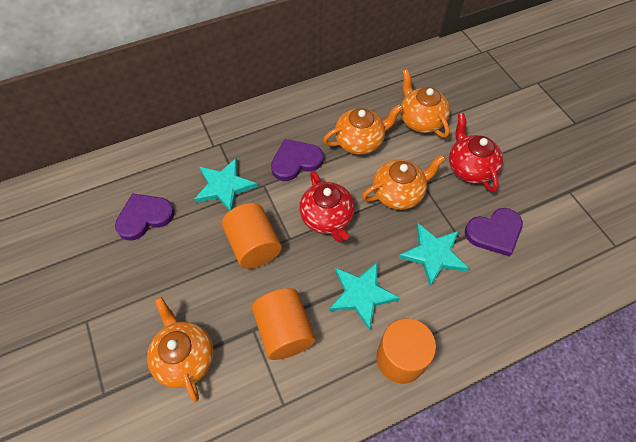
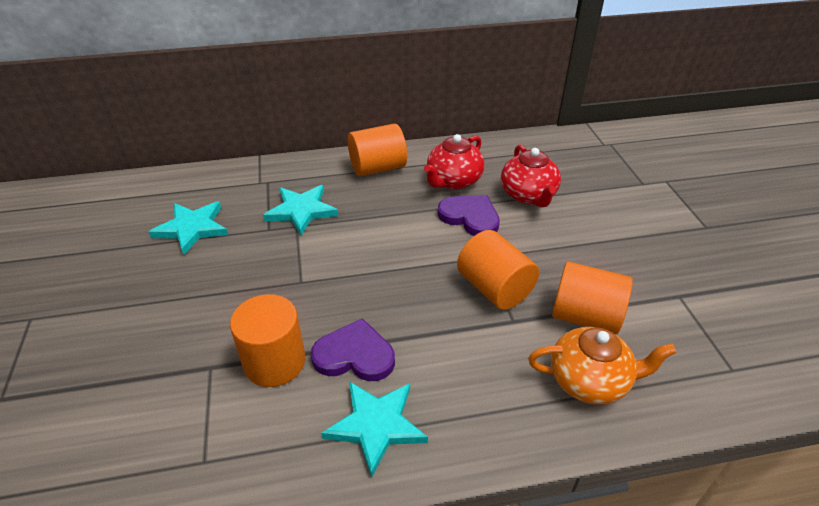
orange cylinder: 3 -> 4
orange teapot: 4 -> 1
purple heart: 3 -> 2

